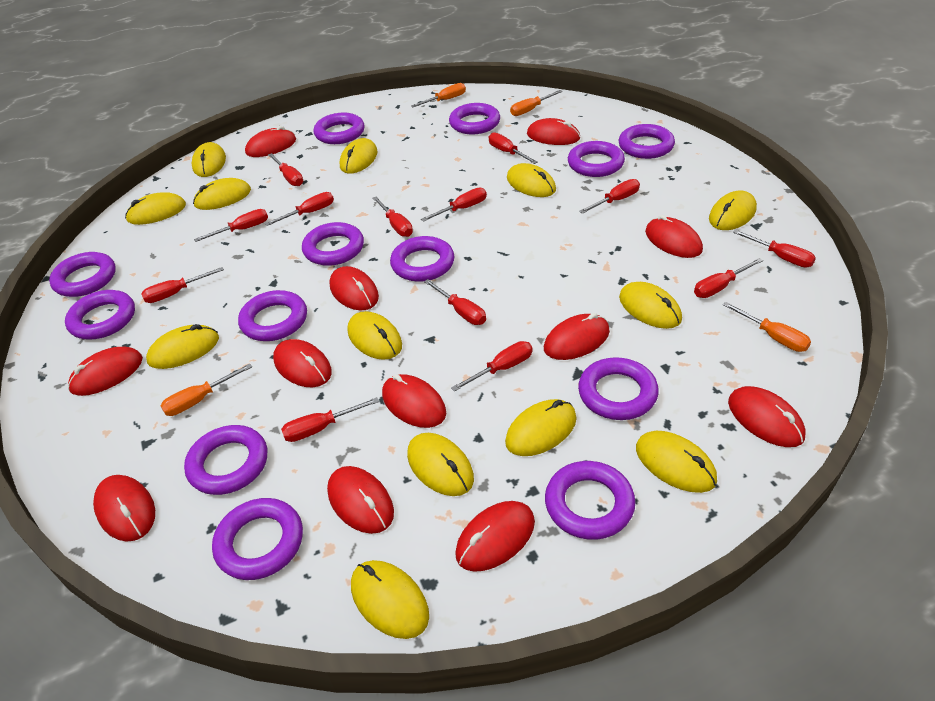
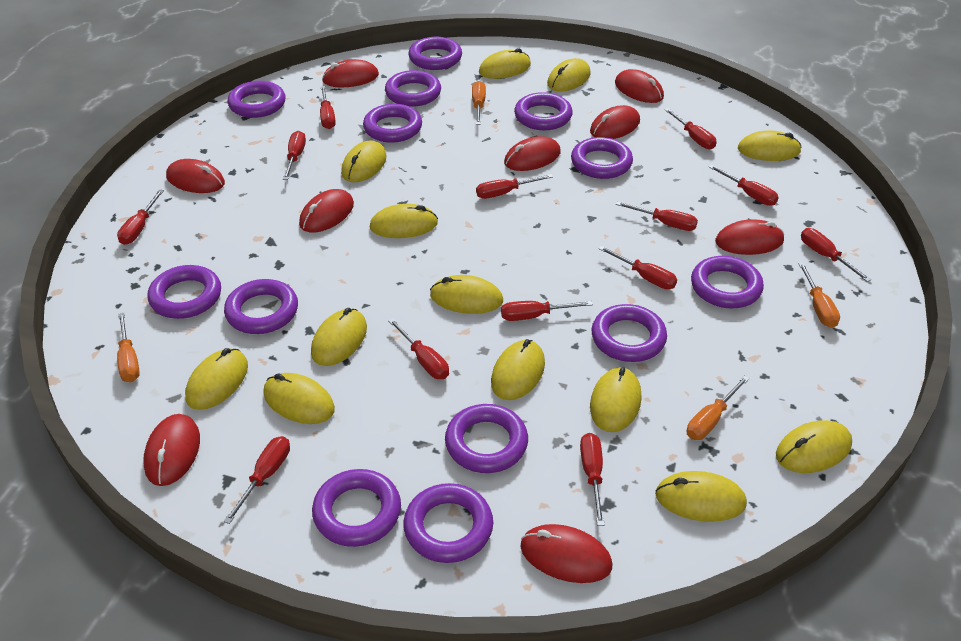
red mouse: 12 -> 9

